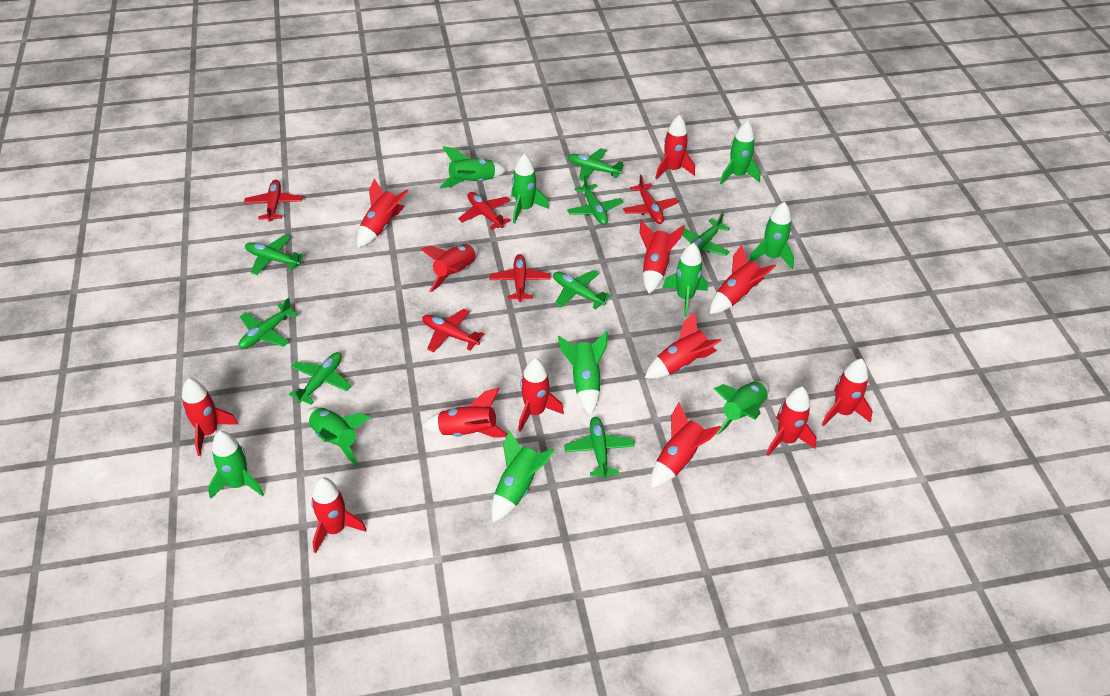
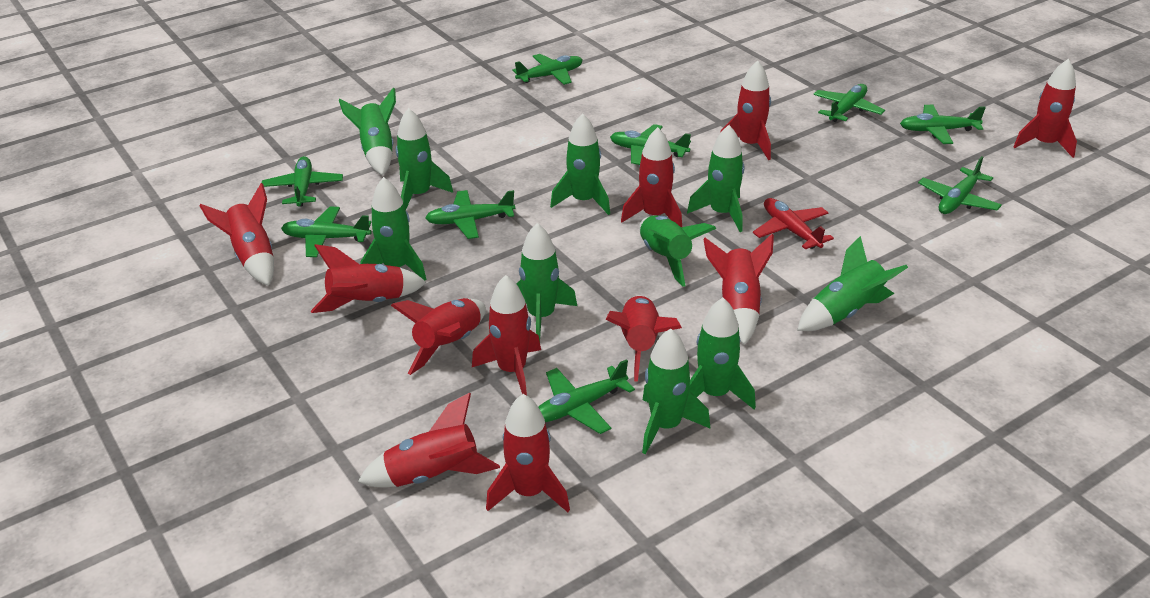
green plane: 8 -> 9
red plane: 5 -> 1
red rocket: 13 -> 11

